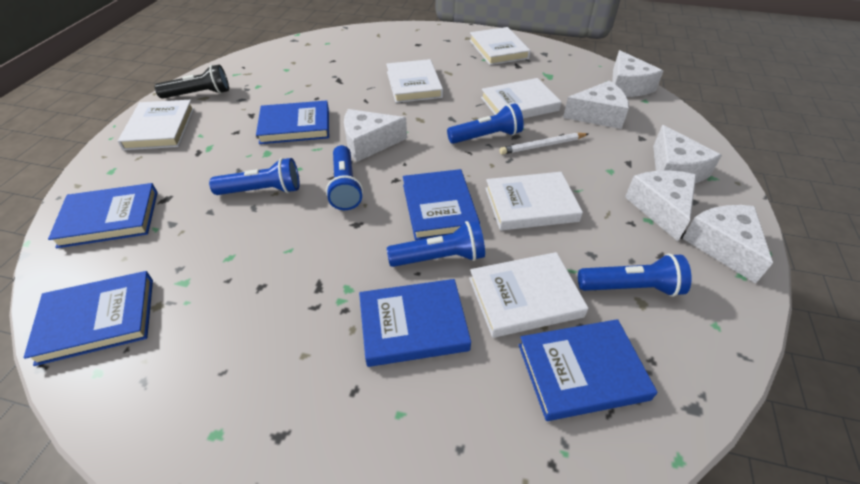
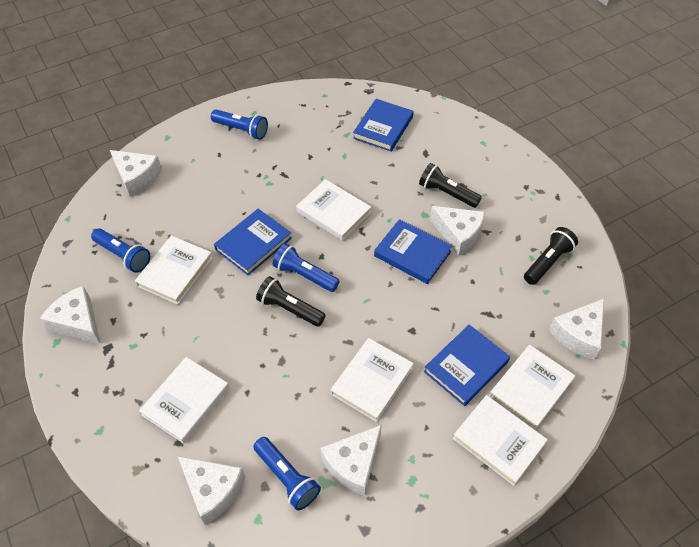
black flashlight: 1 -> 3
blue book: 6 -> 4
blue flashlight: 5 -> 4
white pencil: 1 -> 0

